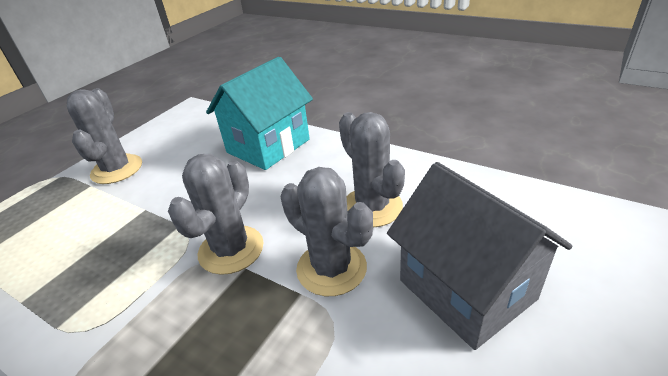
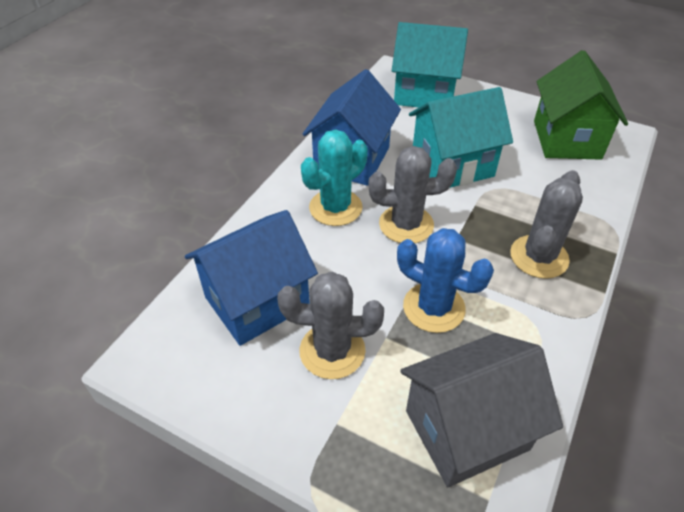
blue cactus: 0 -> 1
blue house: 0 -> 2
green house: 0 -> 1
grey cactus: 4 -> 3
turquoise cactus: 0 -> 1
turquoise house: 1 -> 2

